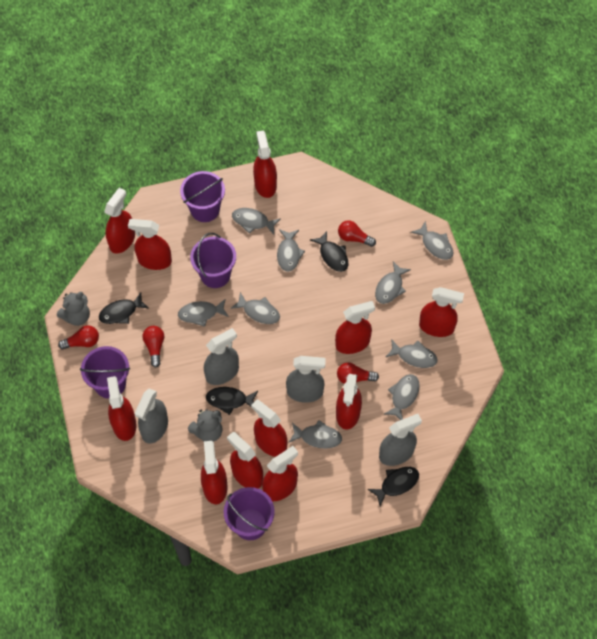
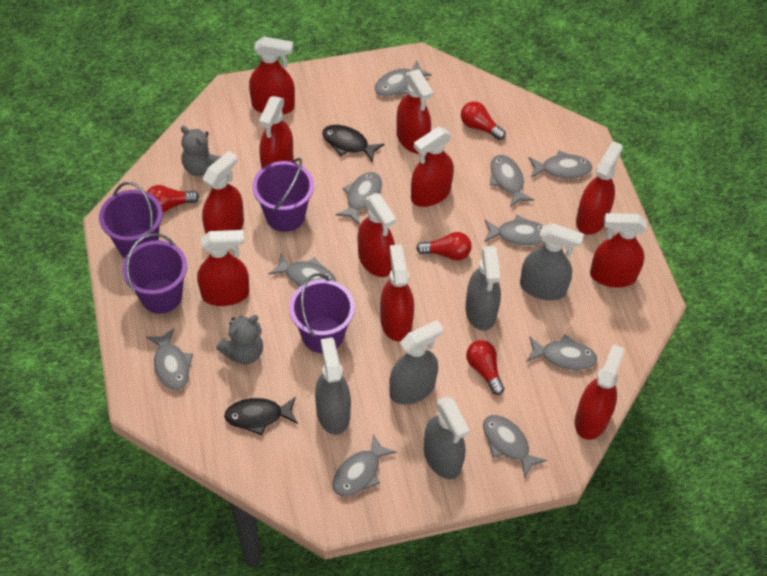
black fish: 4 -> 2
grey fish: 9 -> 10
grey spray bottle: 4 -> 5

